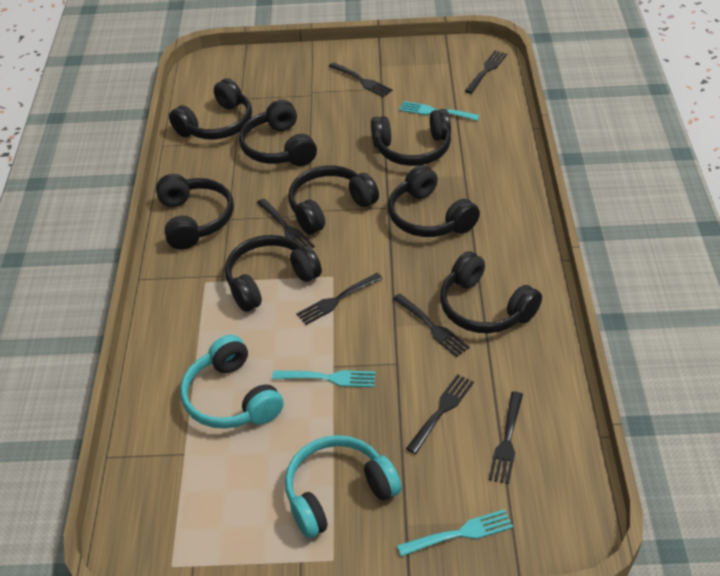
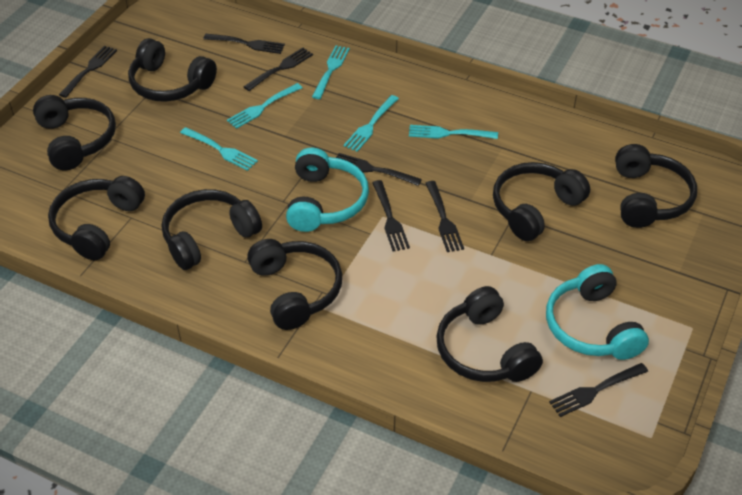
turquoise fork: 3 -> 5

